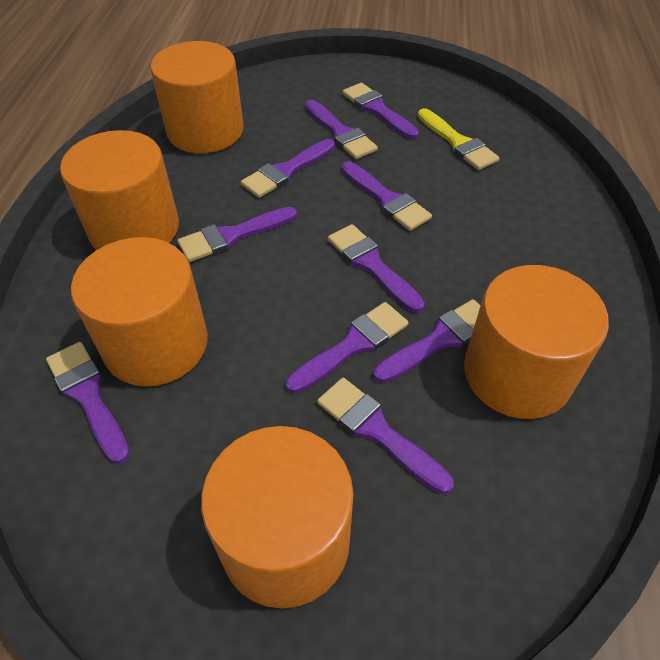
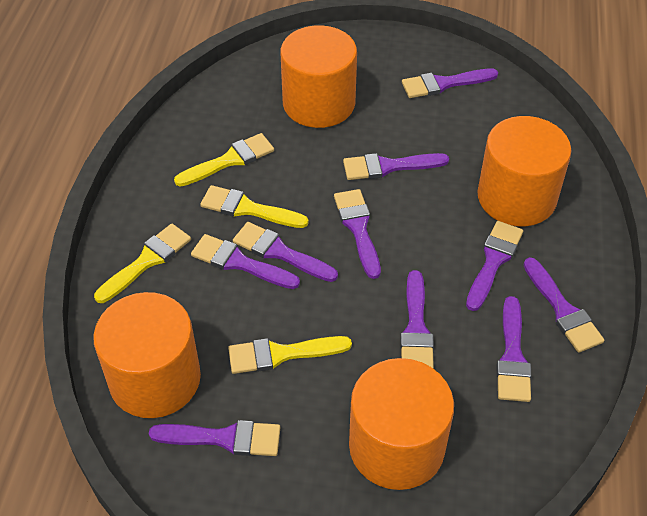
orange cylinder: 5 -> 4
yellow brush: 1 -> 4

